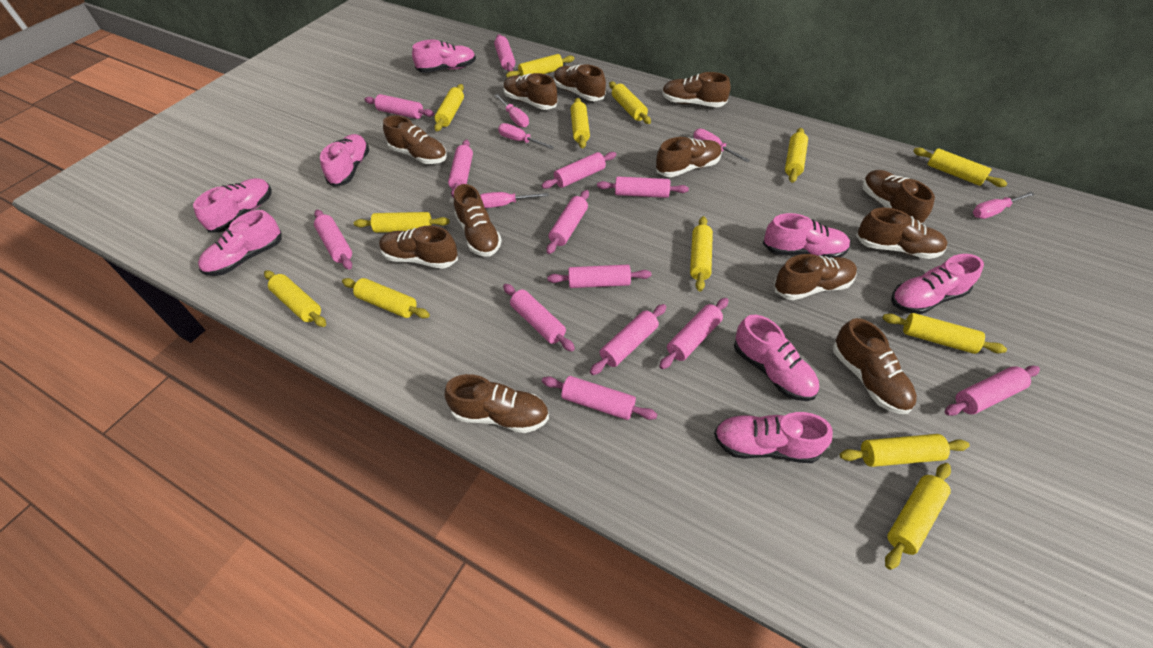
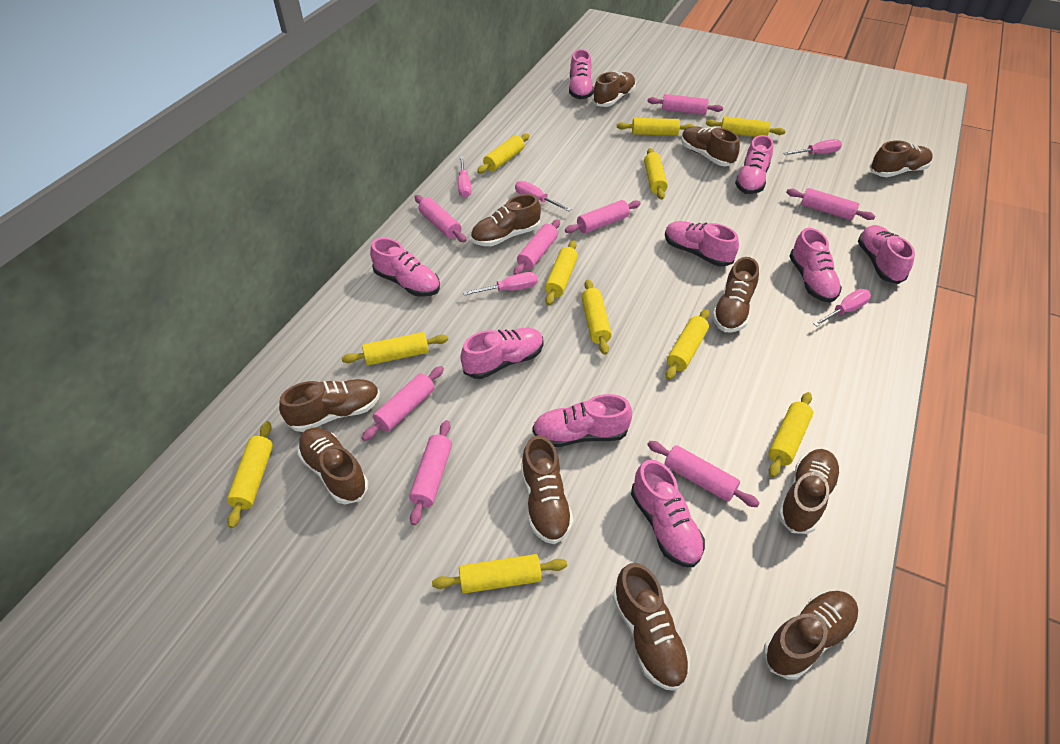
brown shoe: 12 -> 11
pink rolling pin: 13 -> 8
pink shoe: 8 -> 9
yellow rolling pin: 13 -> 11

